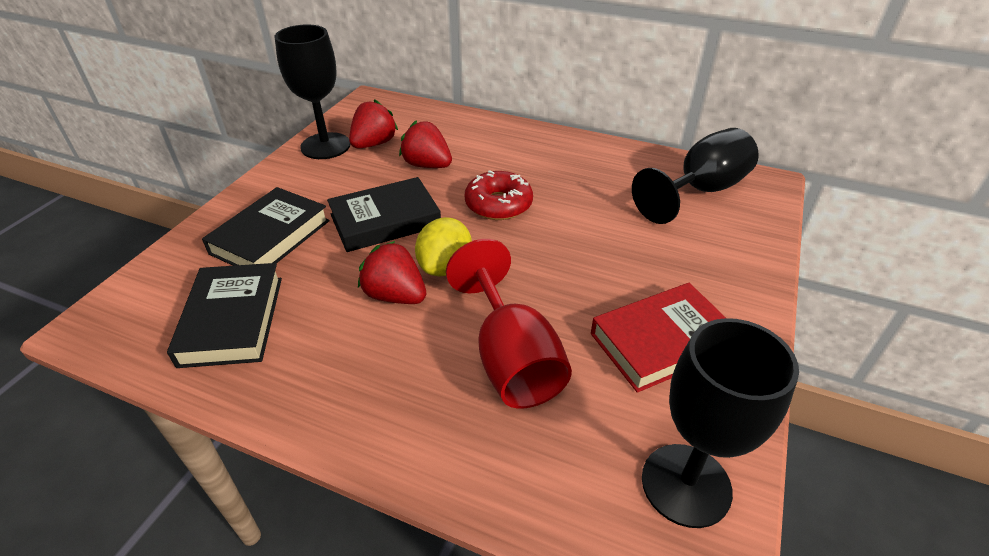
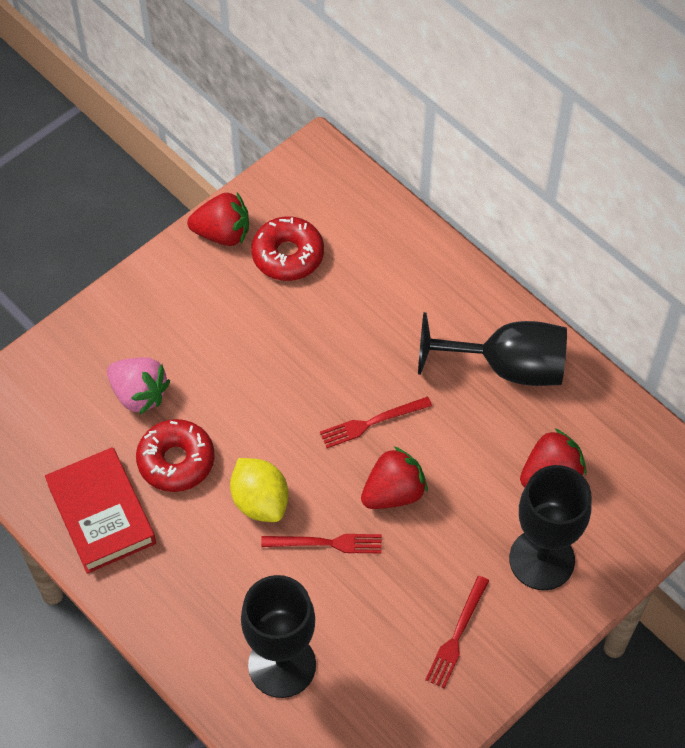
black book: 3 -> 0
pink strawberry: 0 -> 1
red donut: 1 -> 2
red fork: 0 -> 3
red goblet: 1 -> 0

